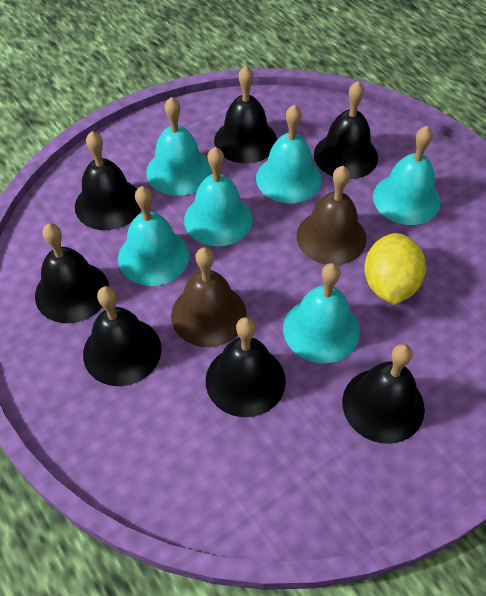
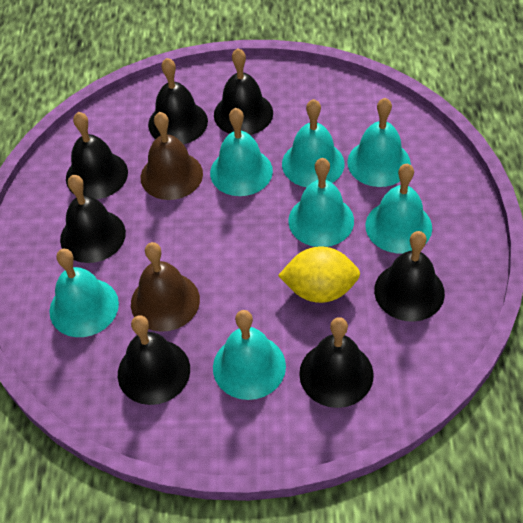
turquoise bell: 6 -> 7

